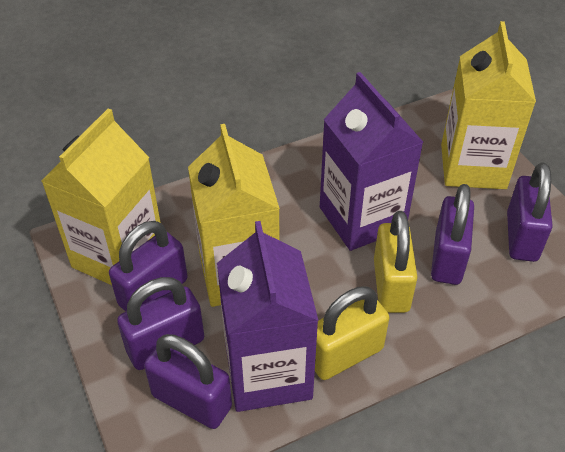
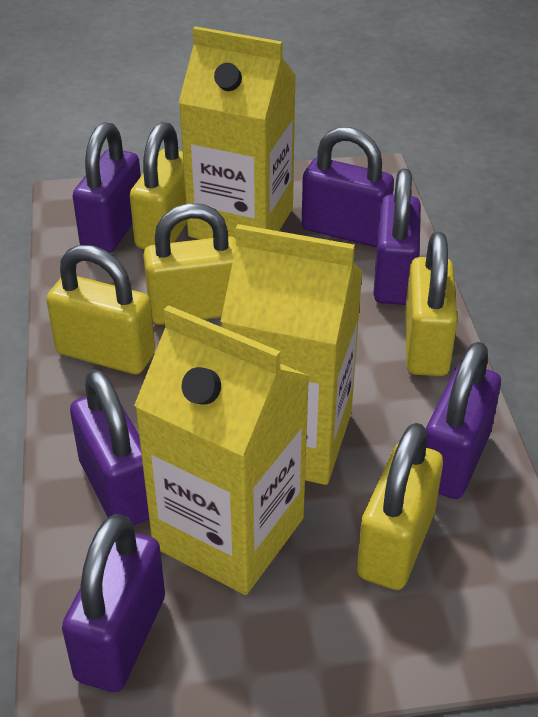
purple carton: 2 -> 0
purple padlock: 5 -> 6
yellow padlock: 2 -> 5

